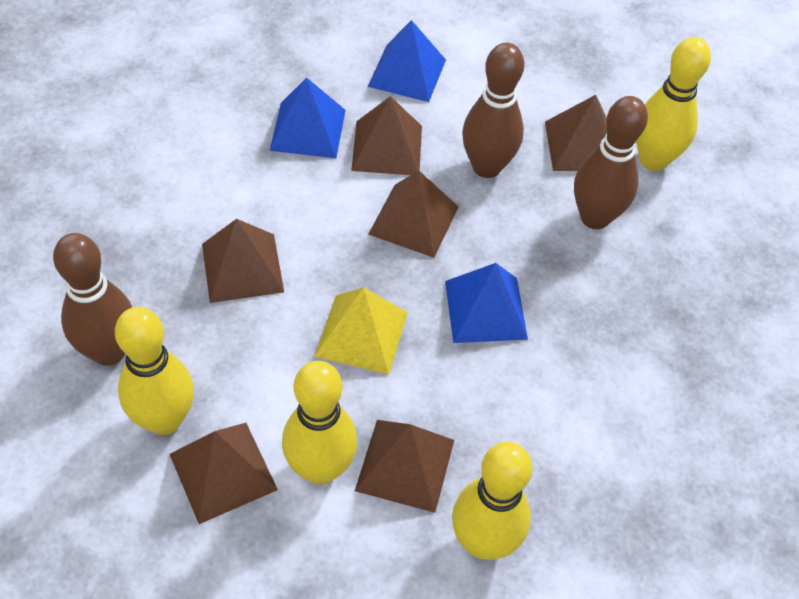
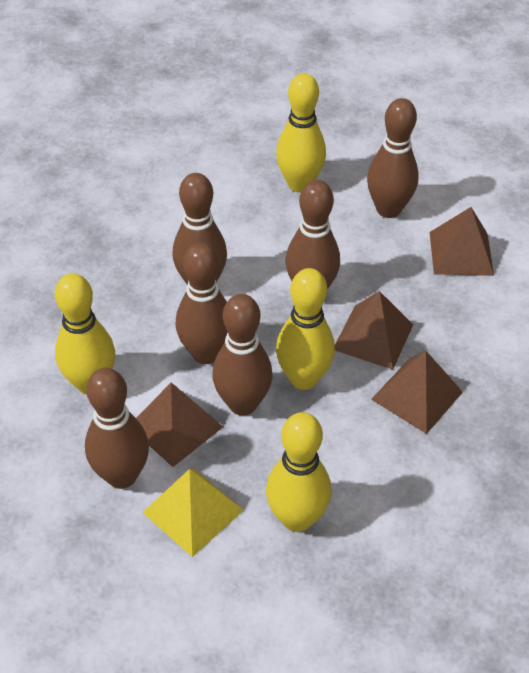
blue pyramid: 3 -> 0
brown bowling pin: 3 -> 6
brown pyramid: 6 -> 4

